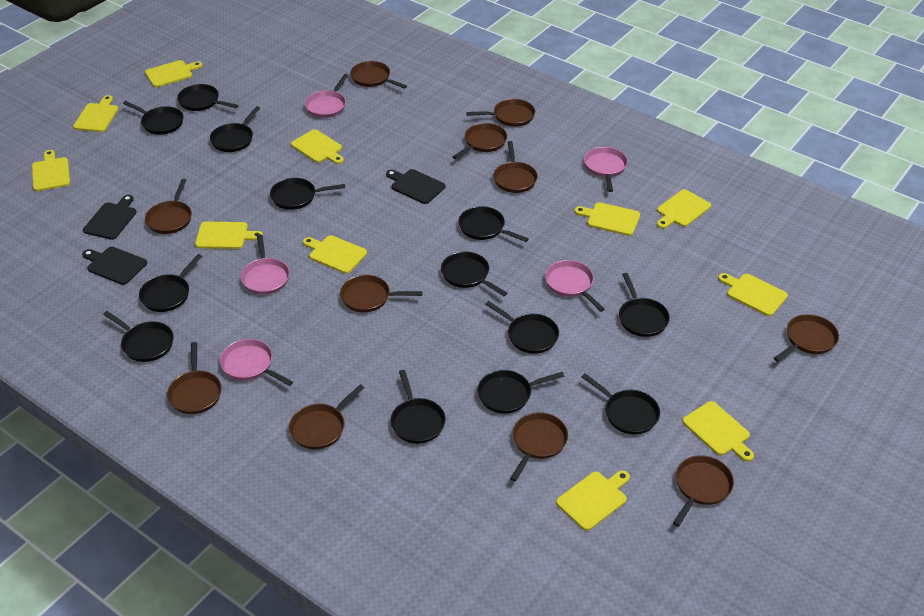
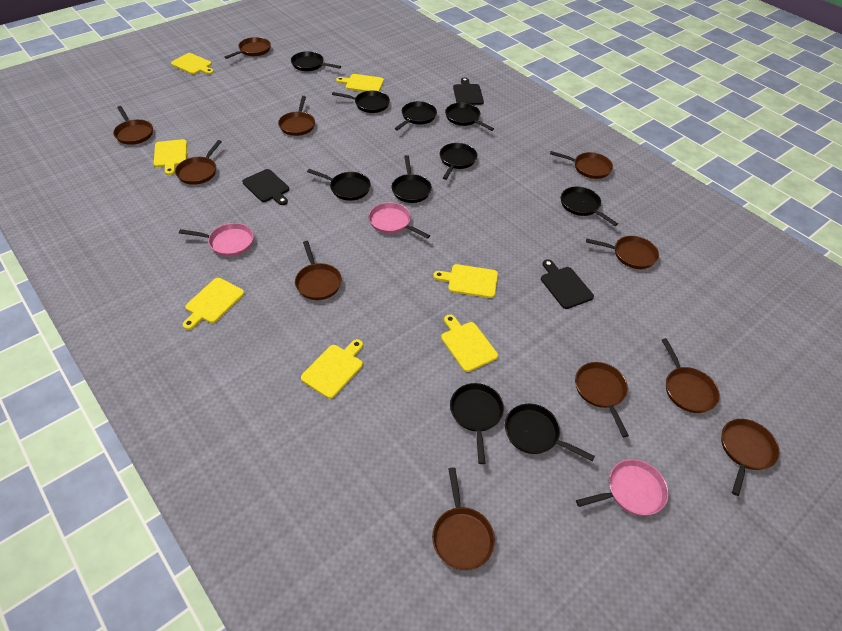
black pan: 13 -> 10
pink pan: 5 -> 3
yellow cutting board: 11 -> 7

